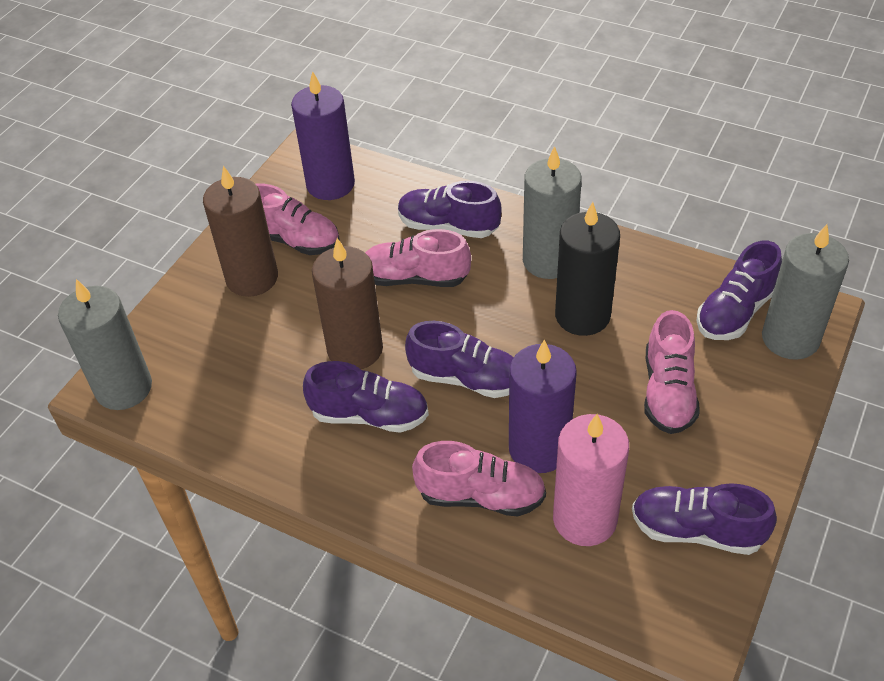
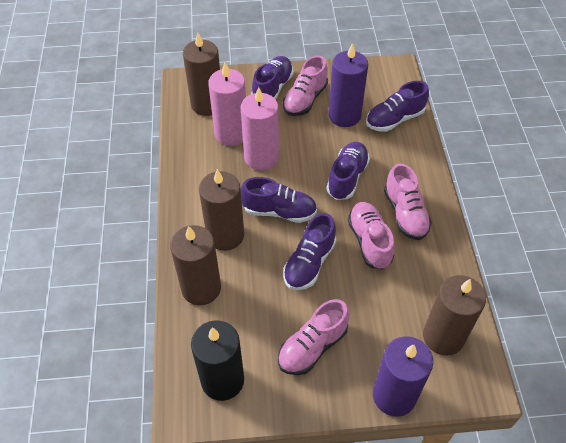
brown candle: 2 -> 4
grey candle: 3 -> 0
pink candle: 1 -> 2

